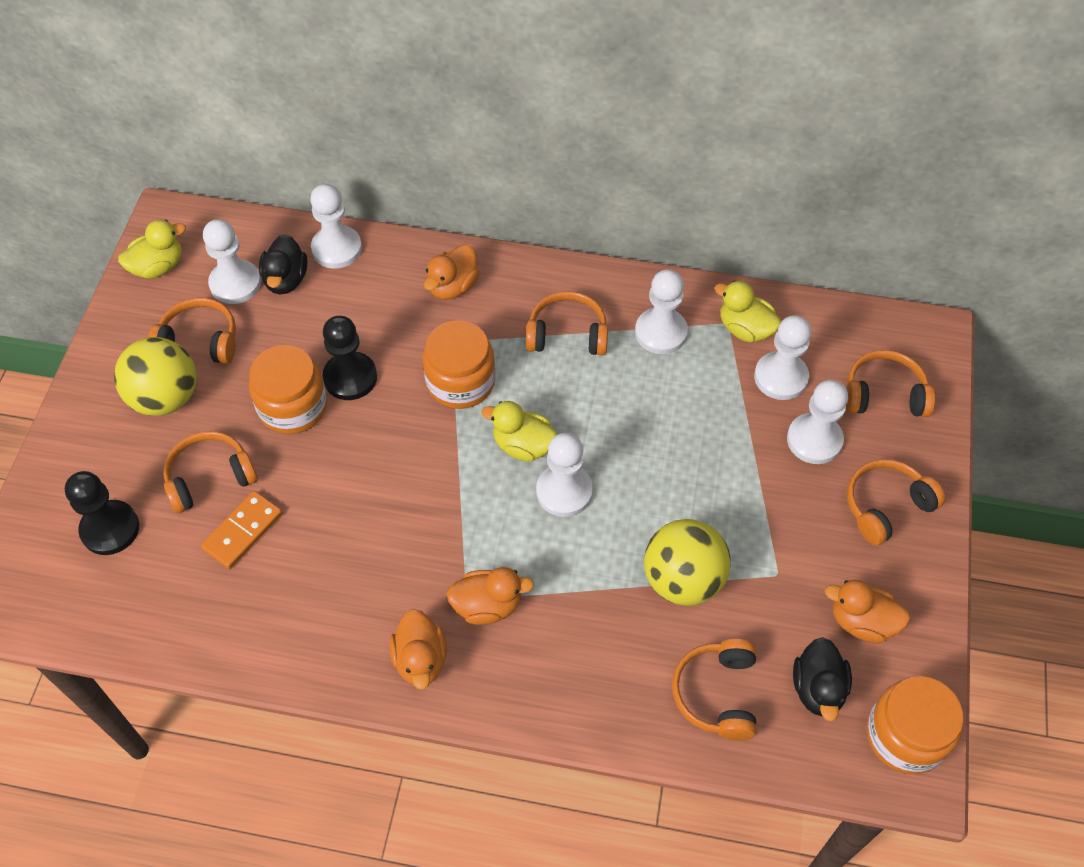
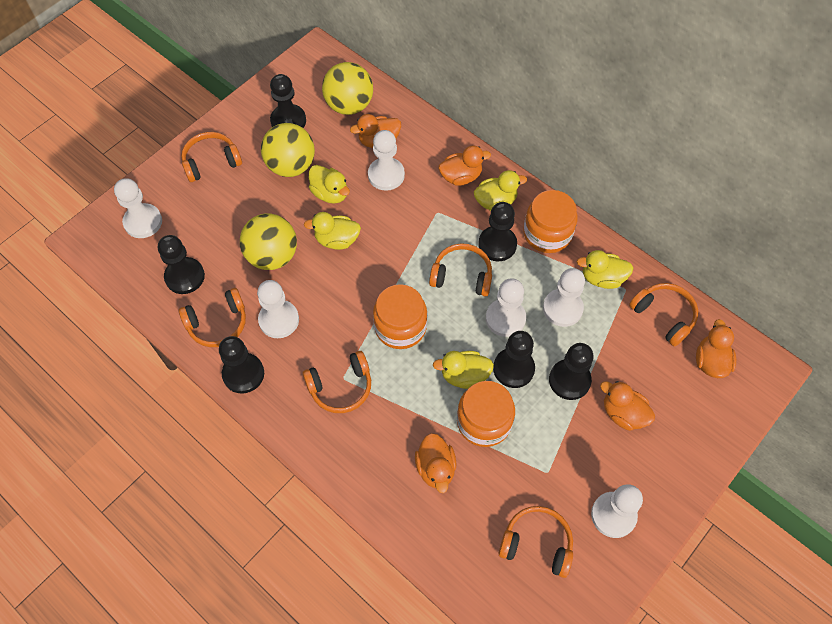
black duck: 2 -> 0
black pawn: 2 -> 6
orange domino: 1 -> 0
orange duck: 4 -> 5
yellow ball: 2 -> 3
yellow duck: 3 -> 5

